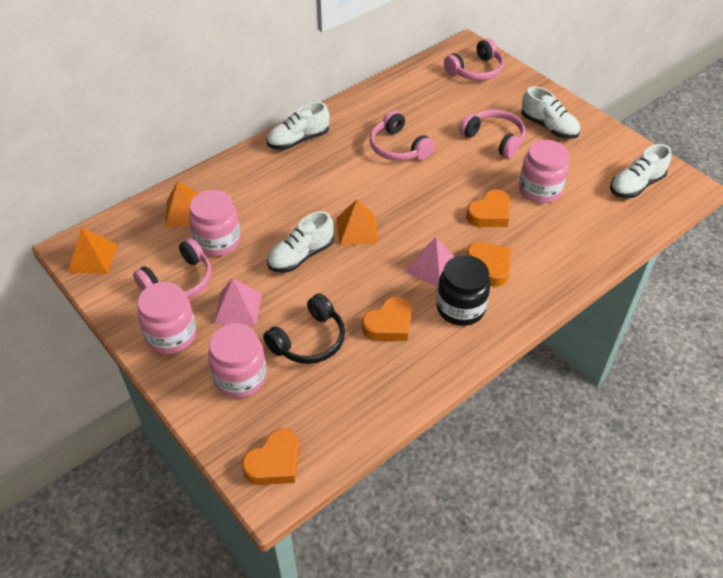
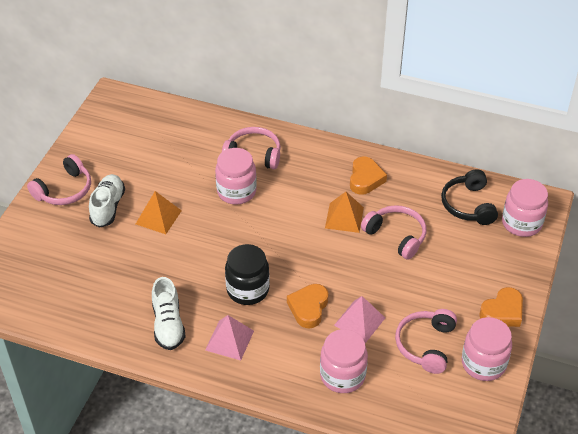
orange heart: 4 -> 3
orange pyramid: 3 -> 2
white shoe: 4 -> 2

